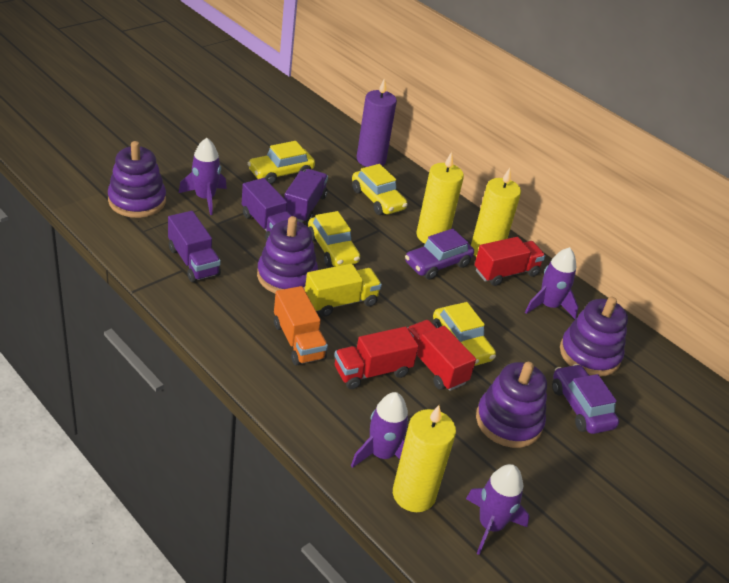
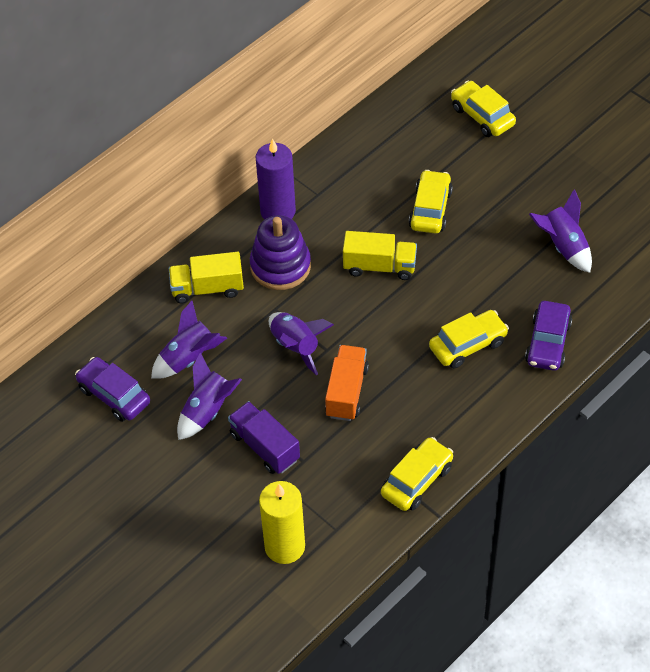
purple stacking toy: 4 -> 1
purple truck: 3 -> 1
red truck: 3 -> 0
yellow candle: 3 -> 1
yellow truck: 1 -> 2

